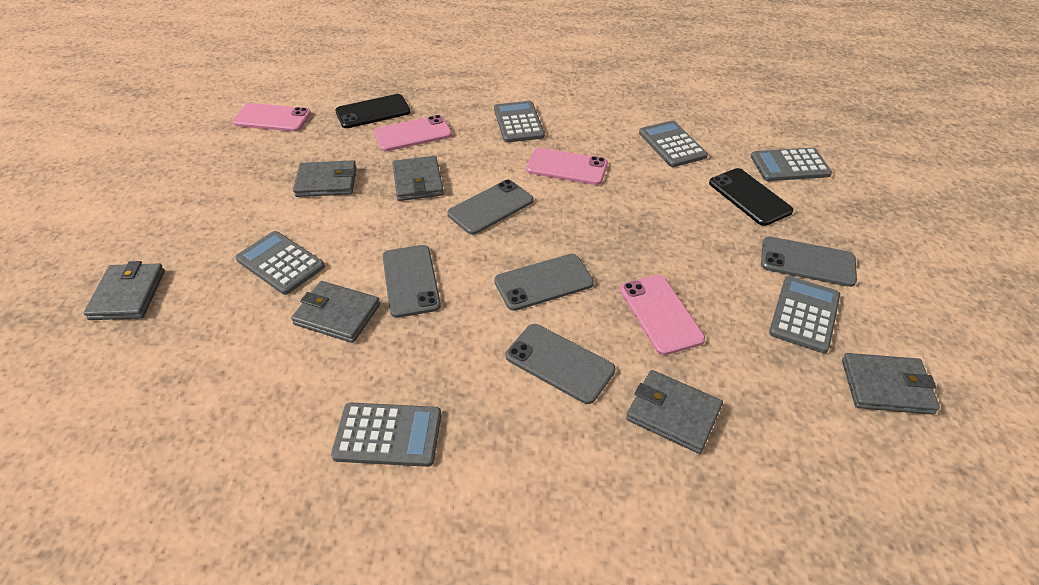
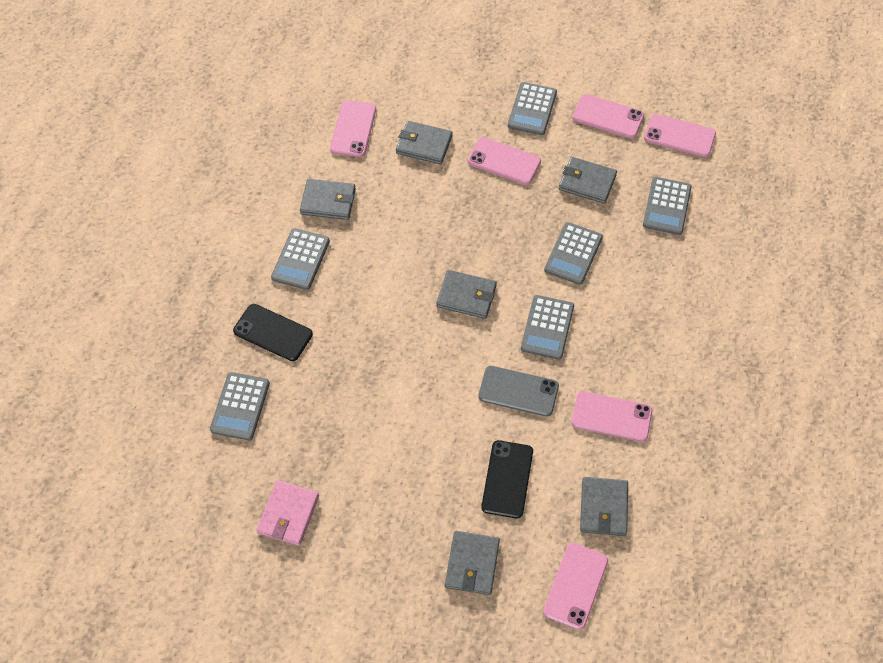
grey phone: 5 -> 1
pink phone: 4 -> 6
pink wallet: 0 -> 1

